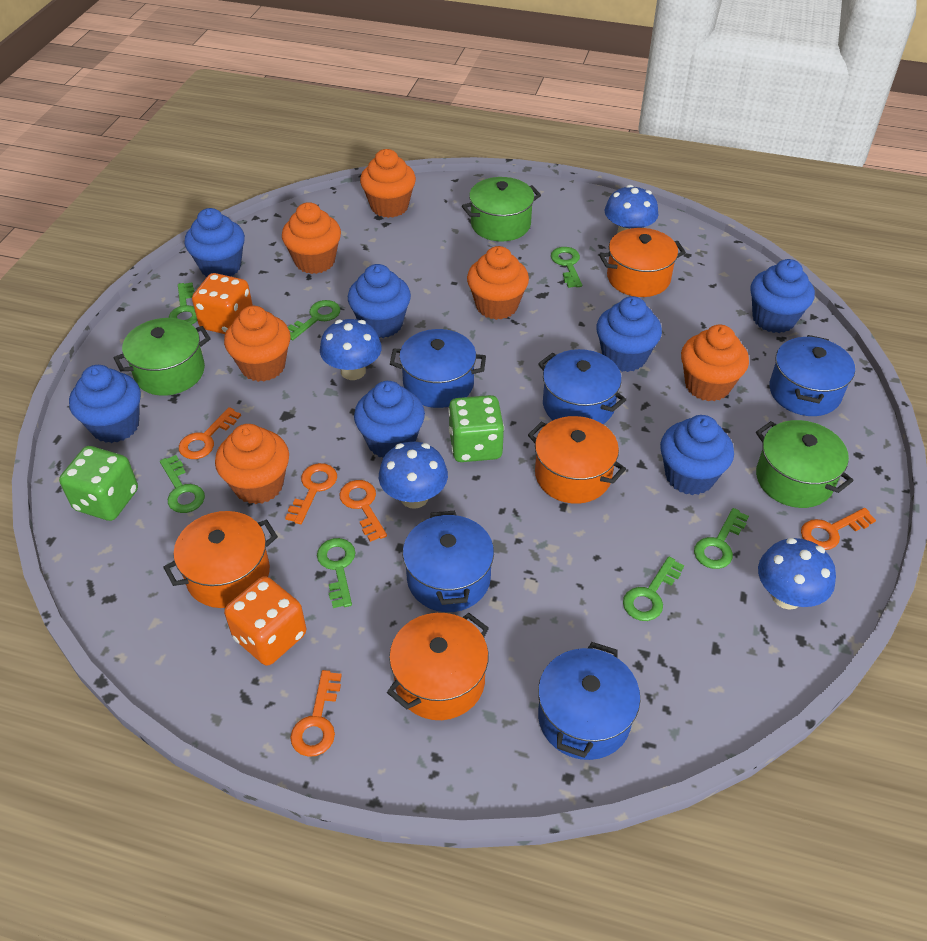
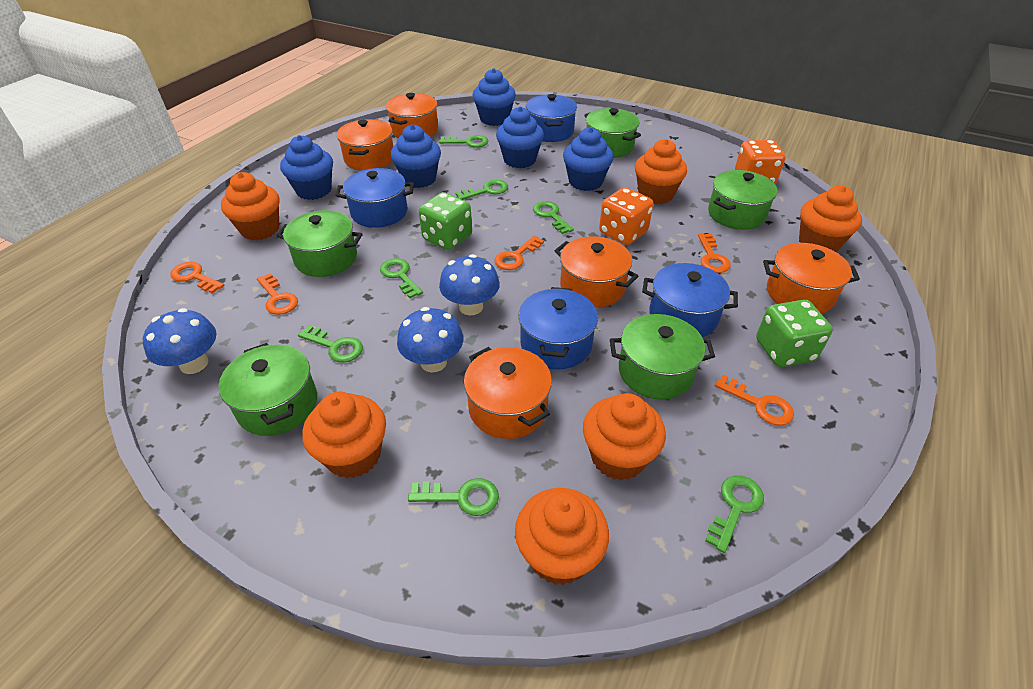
blue cupcake: 7 -> 5
blue mushroom: 4 -> 3
blue pot: 5 -> 4
green pot: 3 -> 5
orange pot: 4 -> 5

